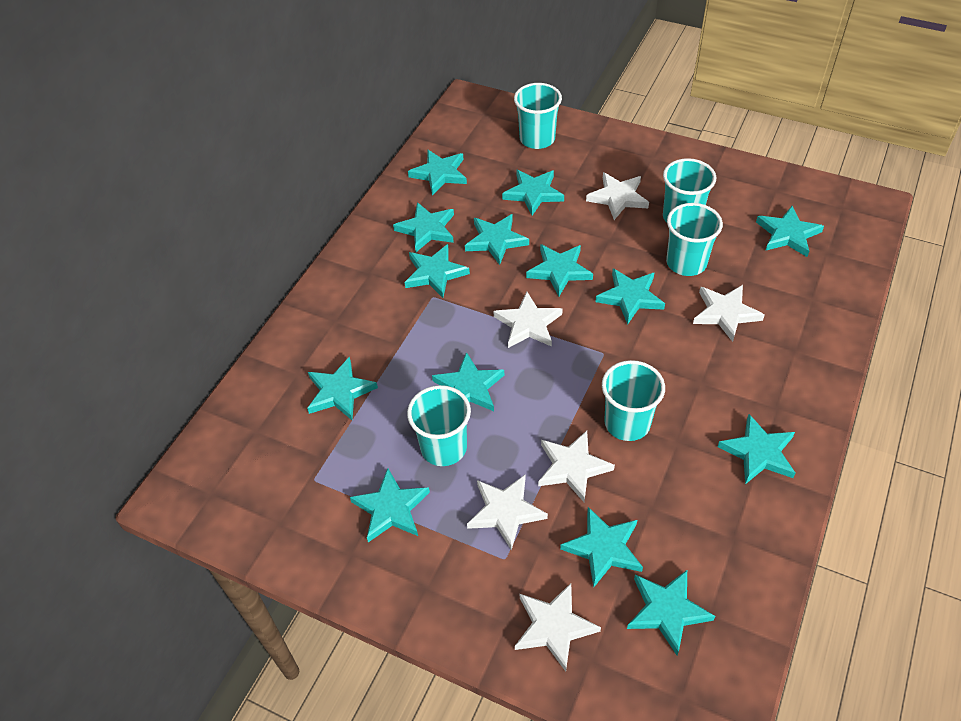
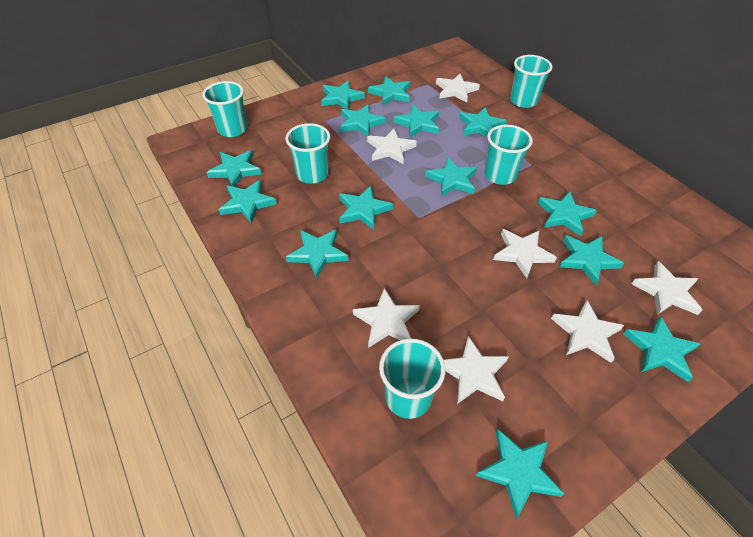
white star: 6 -> 7

